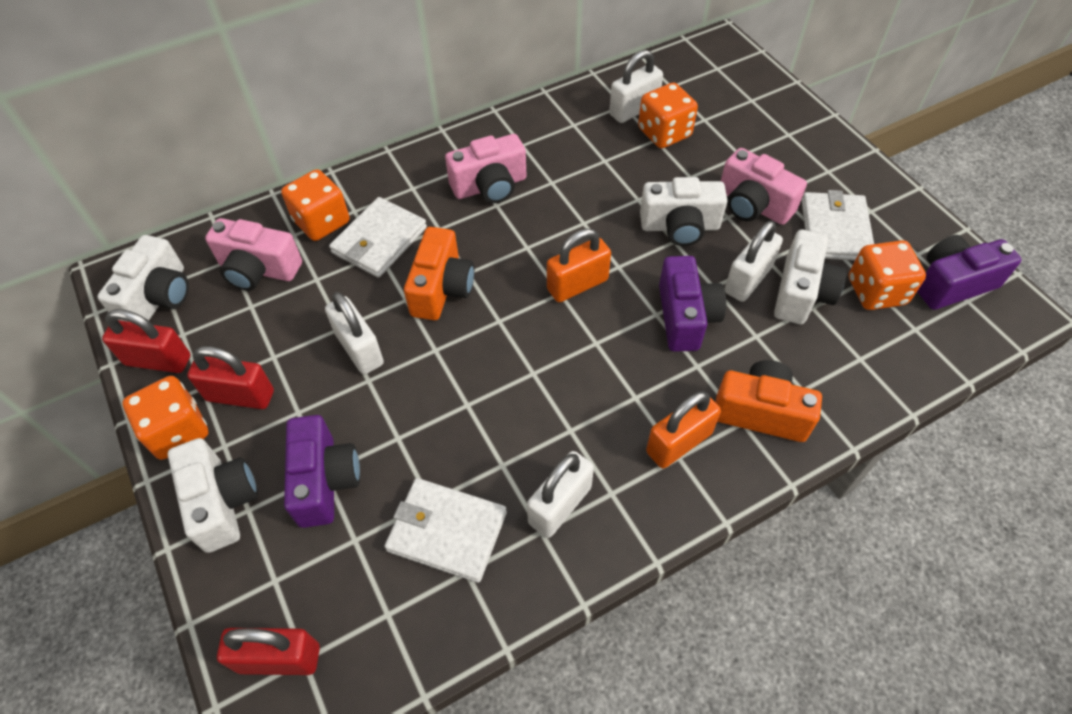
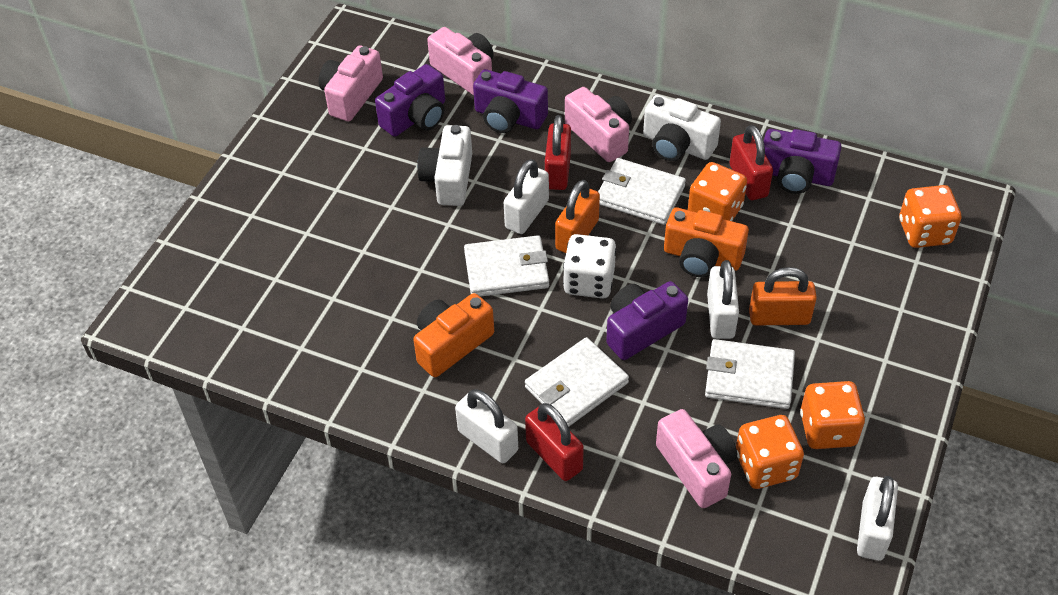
pink camera: 3 -> 4
purple camera: 3 -> 4
white camera: 4 -> 2
white dice: 0 -> 1
white wallet: 3 -> 4

